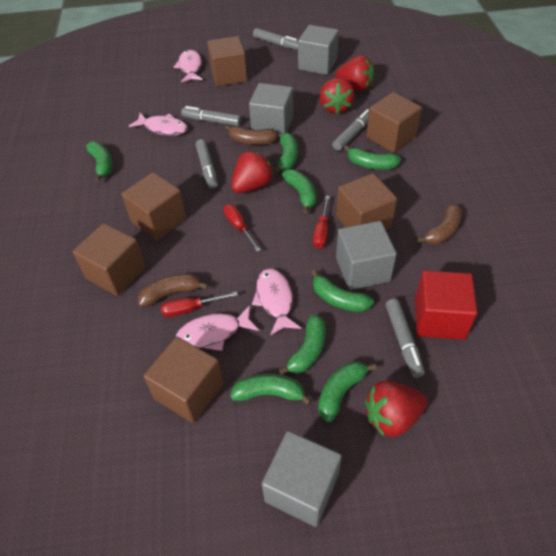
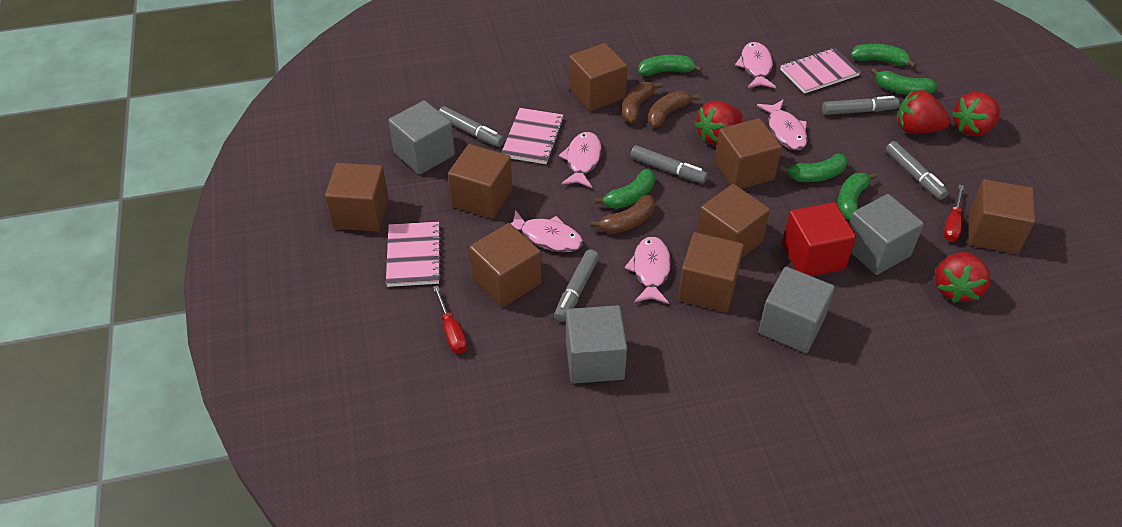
brown cube: 6 -> 8
green banana: 8 -> 6
pink fish: 4 -> 5
pink notebook: 0 -> 3
red screwdriver: 3 -> 2

